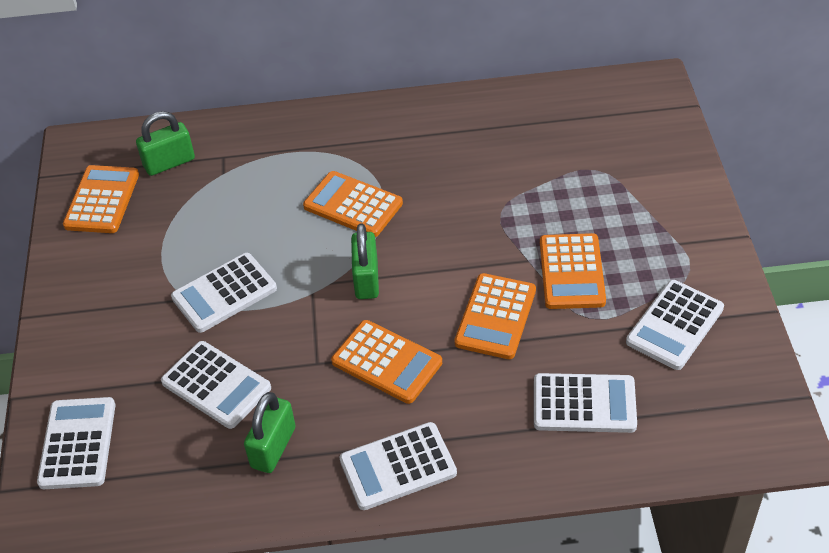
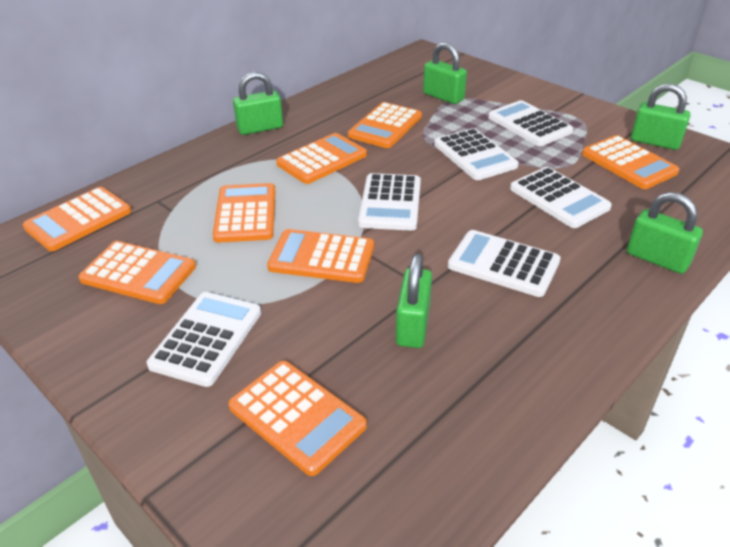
green padlock: 3 -> 5
orange calculator: 5 -> 8

